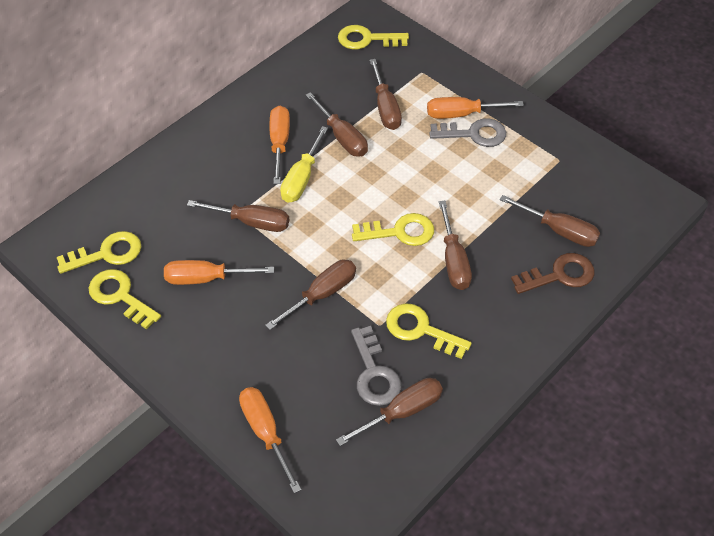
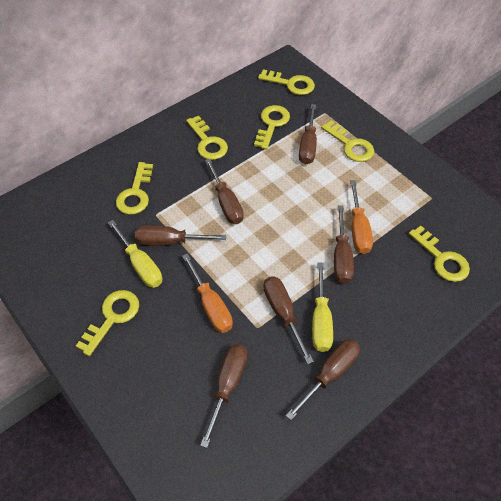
brown key: 1 -> 0
grey key: 2 -> 0
orange screwdriver: 4 -> 2
yellow key: 5 -> 7
yellow screwdriver: 1 -> 2

